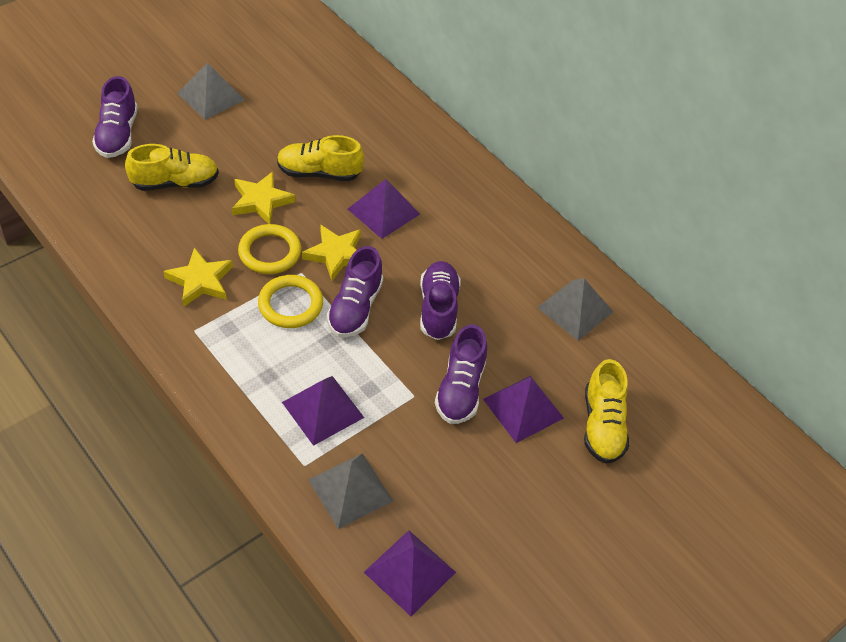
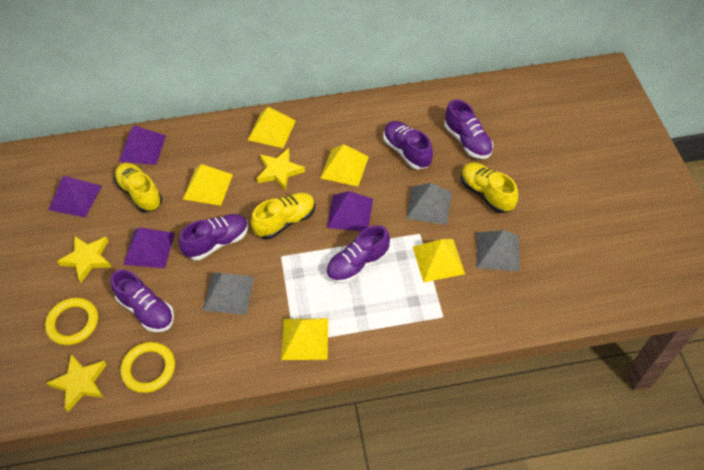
purple shoe: 4 -> 5
yellow pyramid: 0 -> 5

